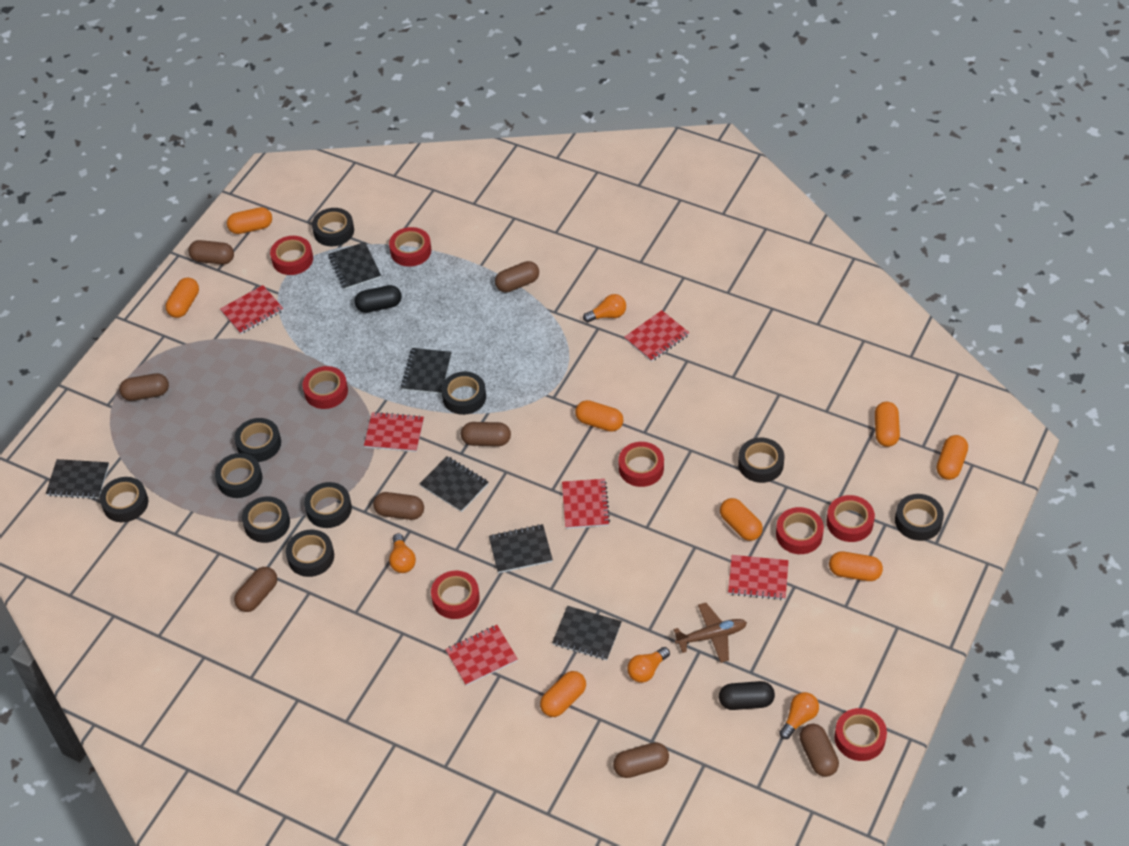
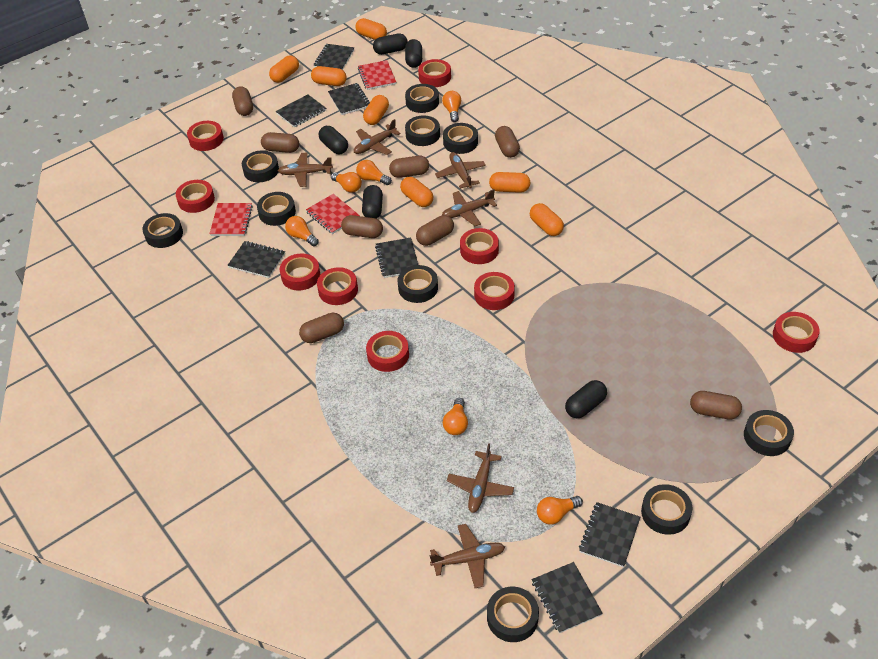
black capsule: 2 -> 5
black notebook: 6 -> 7
brown plane: 1 -> 6
orange capsule: 8 -> 7
orange light bulb: 4 -> 6
red notebook: 6 -> 3
red tape: 8 -> 9

